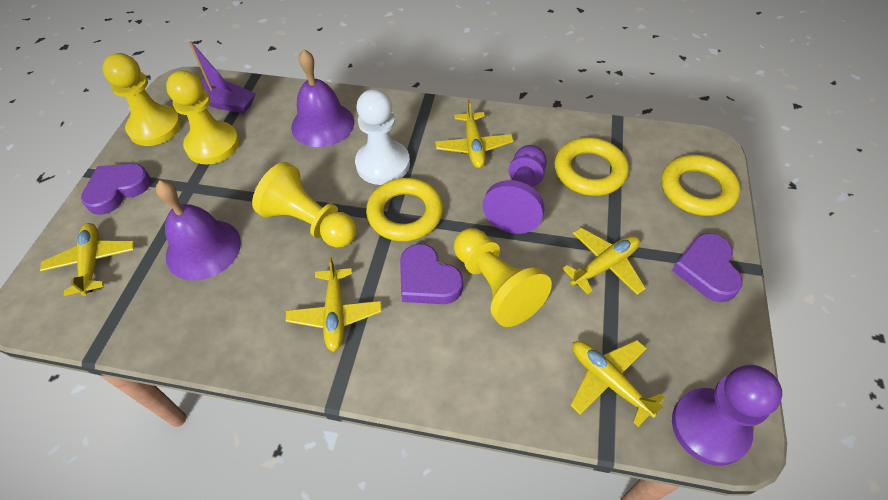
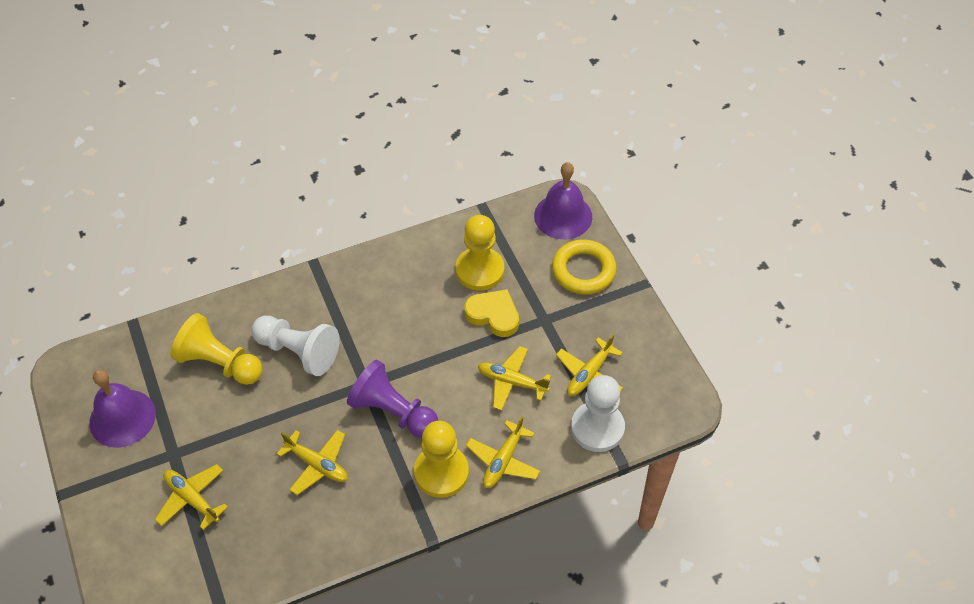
purple boat: 1 -> 0
purple heart: 3 -> 0
purple pawn: 2 -> 1
white pawn: 1 -> 2
yellow heart: 0 -> 1
yellow pawn: 4 -> 3
yellow ring: 3 -> 1

